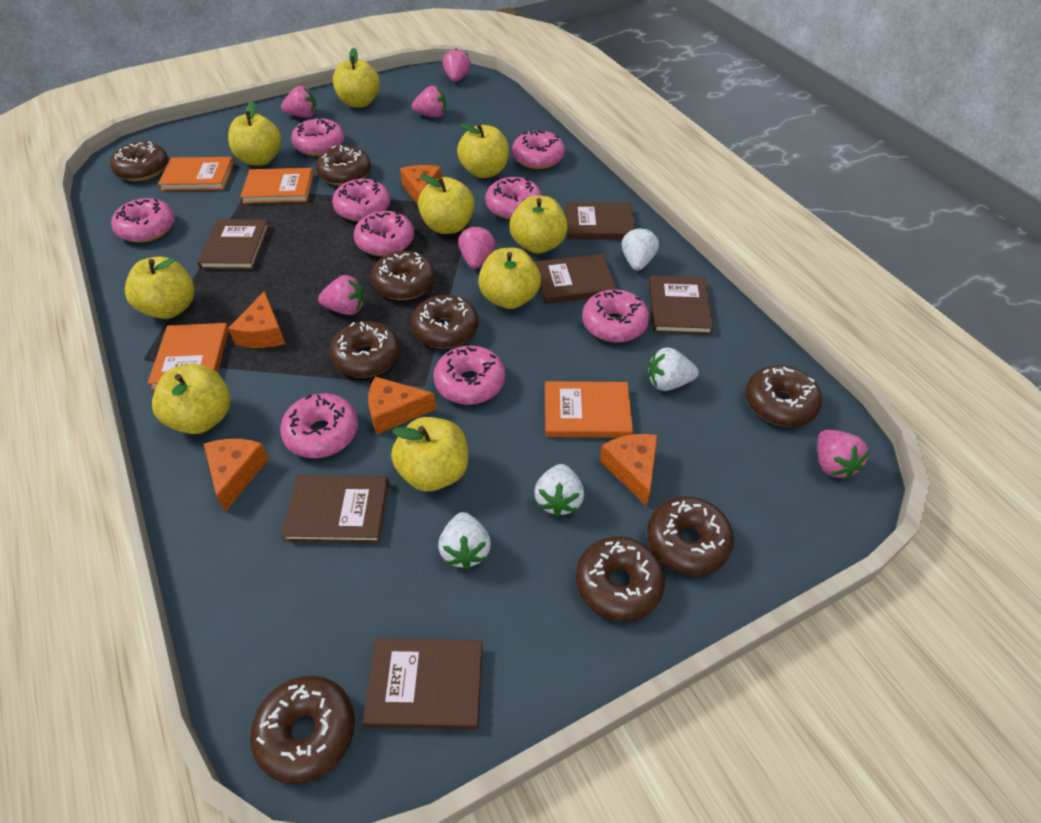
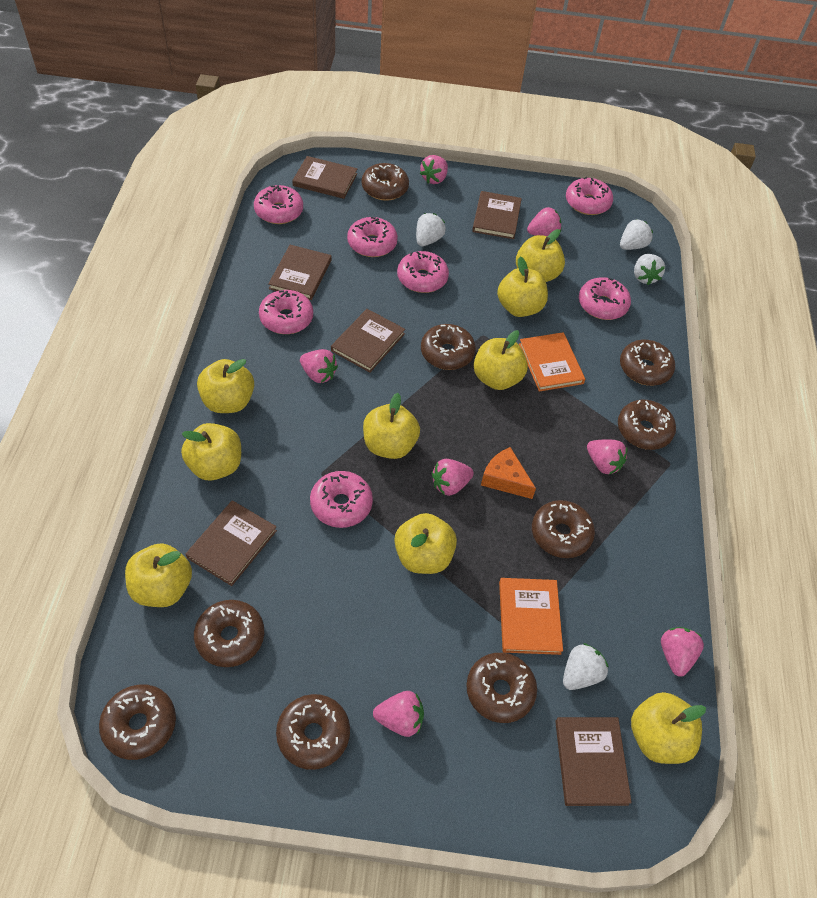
orange book: 4 -> 2
orange cheese: 5 -> 1
pink donut: 9 -> 7
pink strawberry: 6 -> 7

